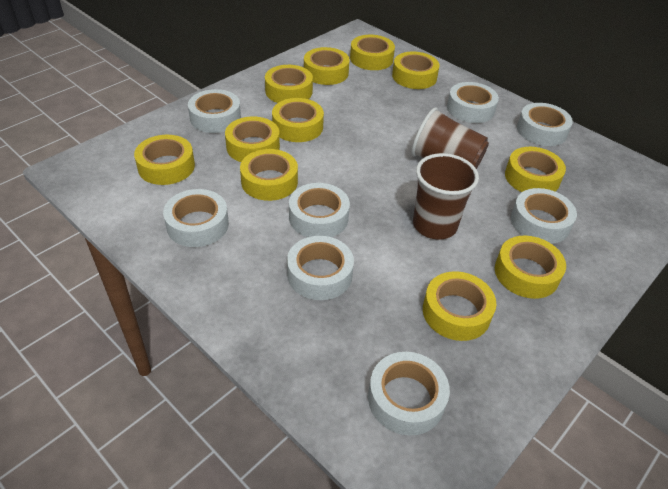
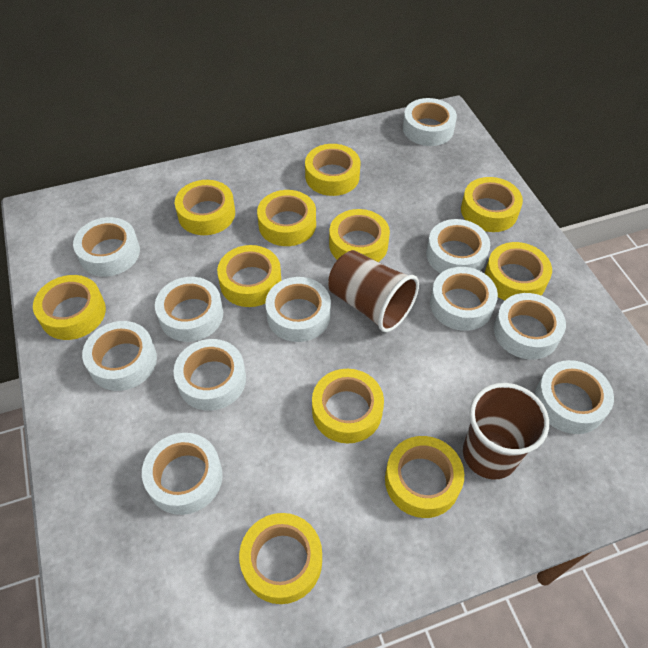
white tape: 8 -> 11

